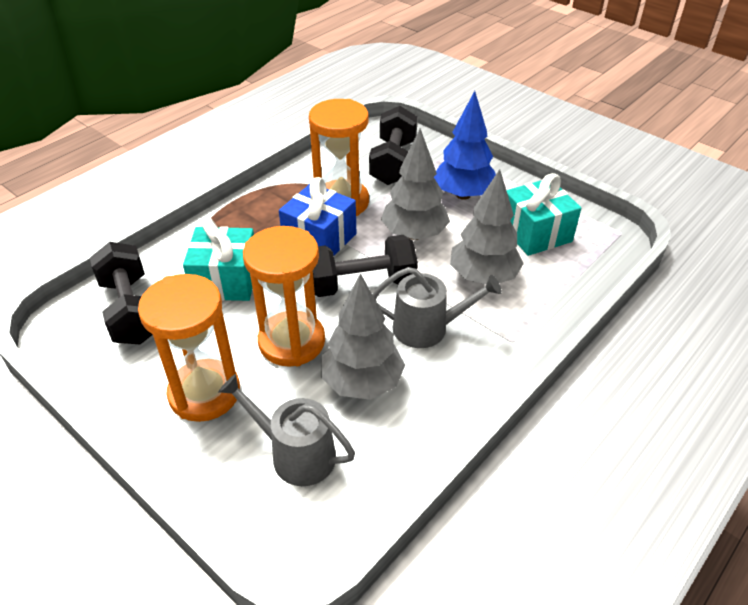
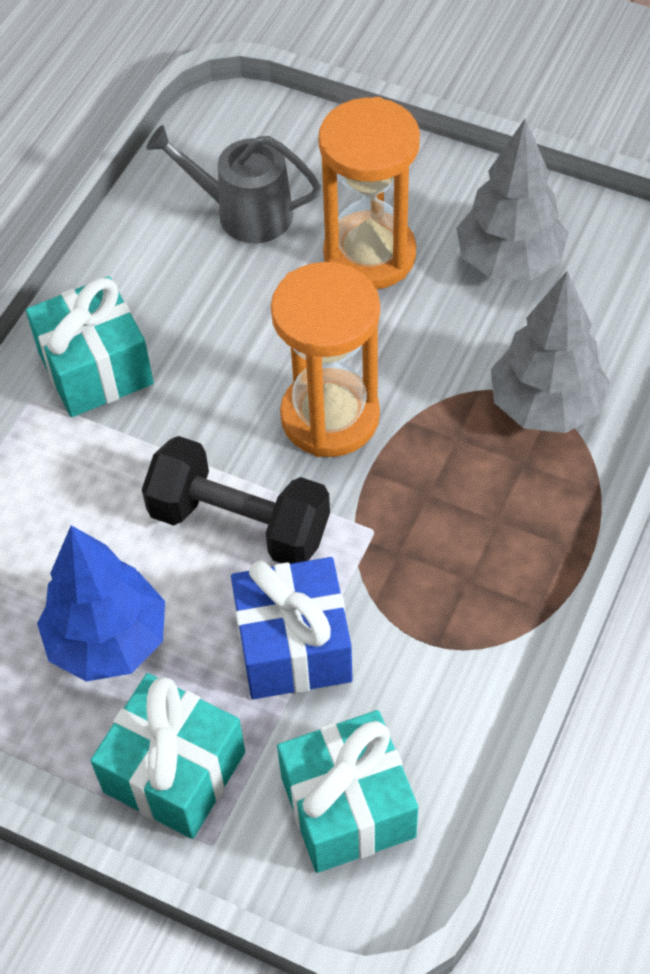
black dumbbell: 3 -> 1
grey tree: 3 -> 2
grey watering can: 2 -> 1
orange hourglass: 3 -> 2
turquoise gift: 2 -> 3

